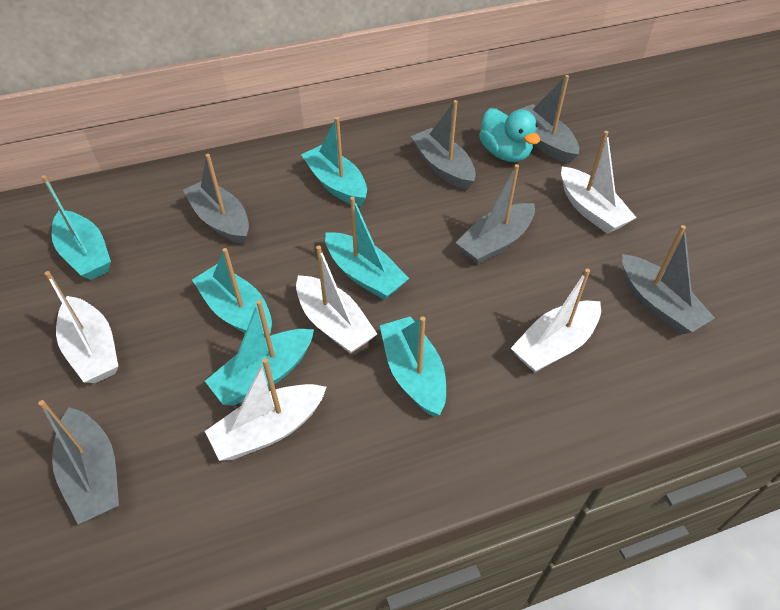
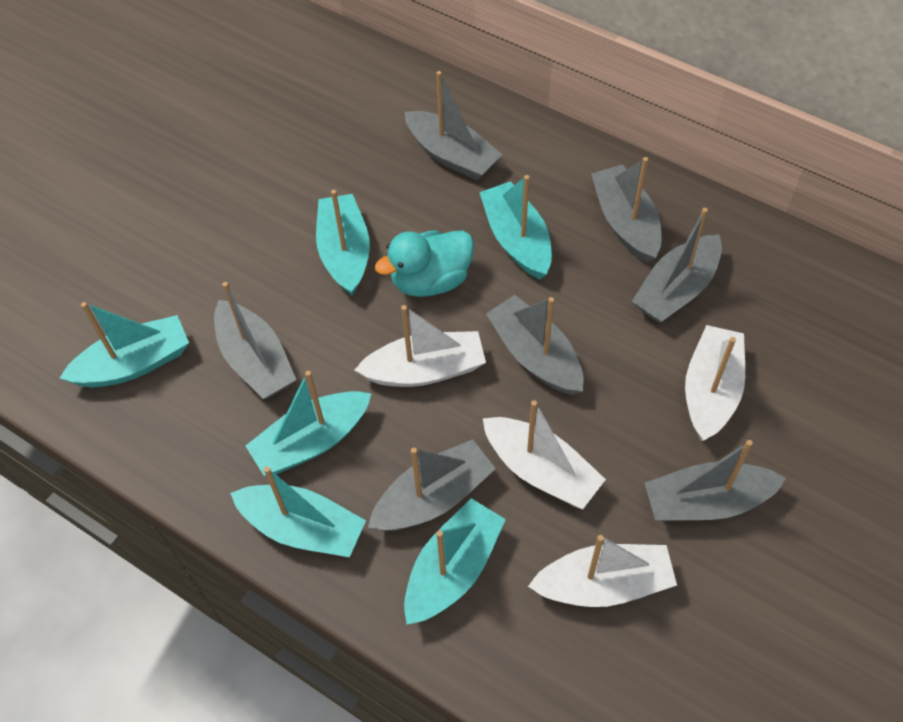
grey boat: 6 -> 7
white boat: 5 -> 4

